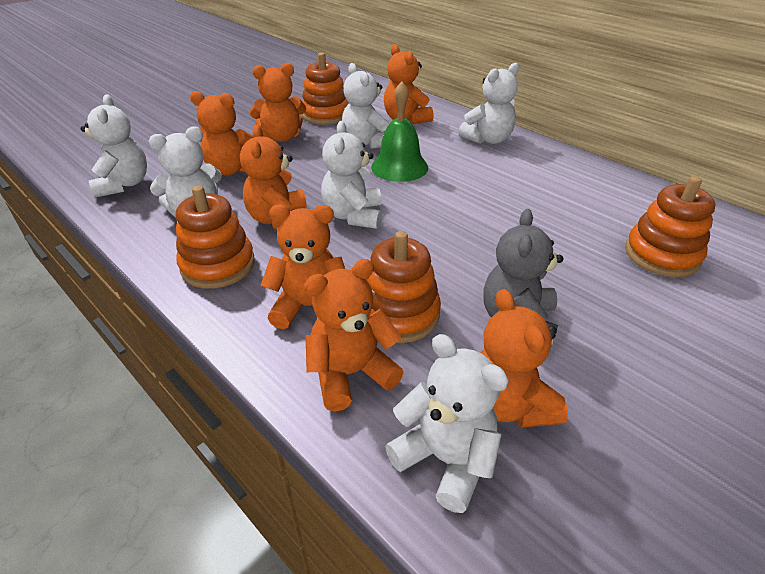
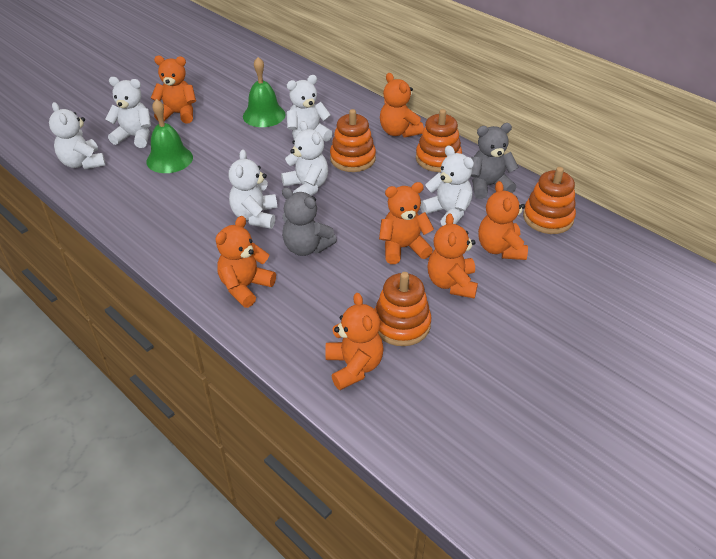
green bell: 1 -> 2
grey teddy bear: 1 -> 2

